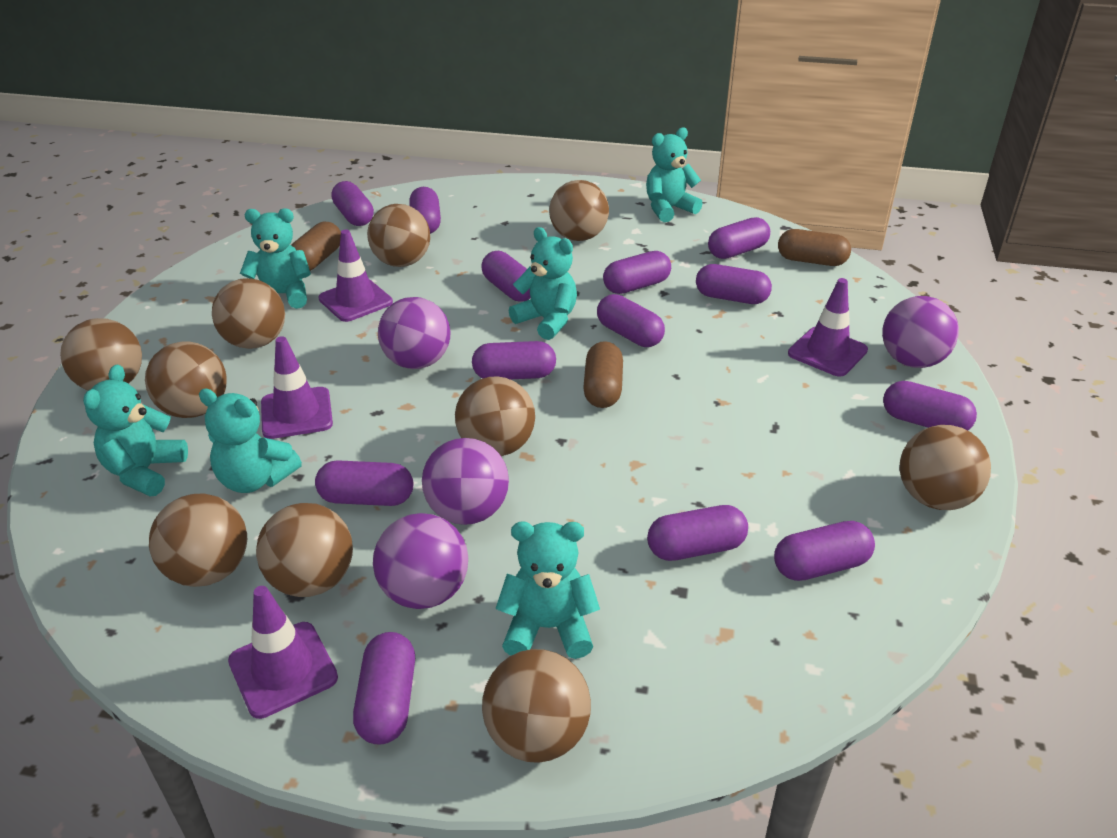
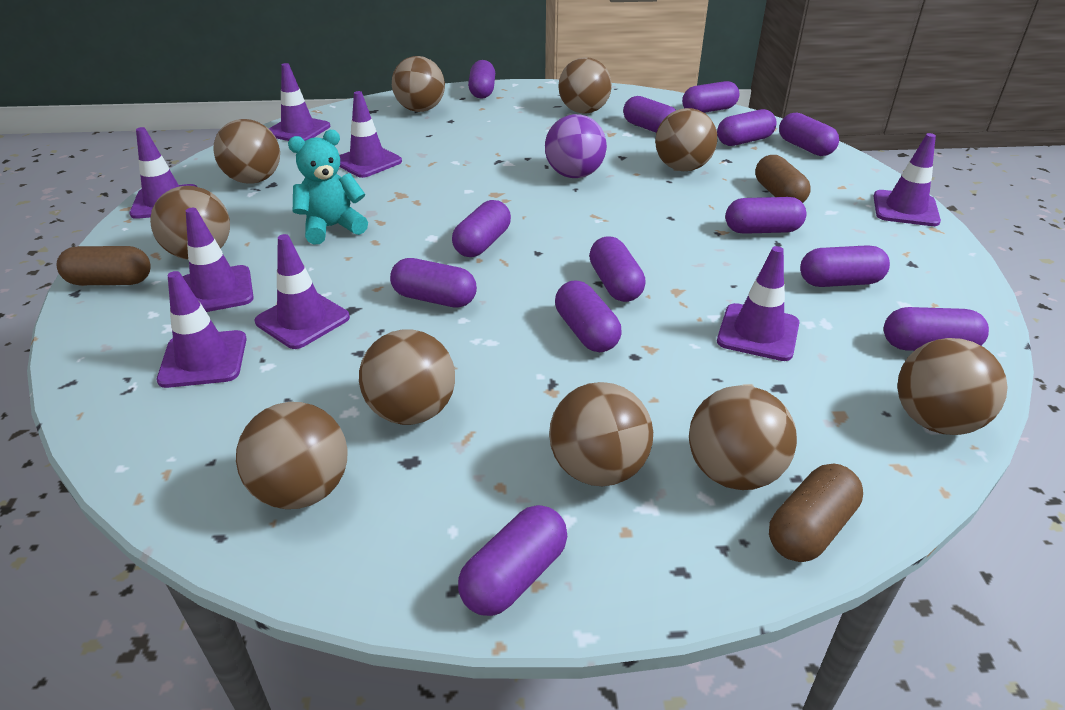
purple ball: 4 -> 1
purple traffic cone: 4 -> 8
turquoise teddy bear: 6 -> 1

